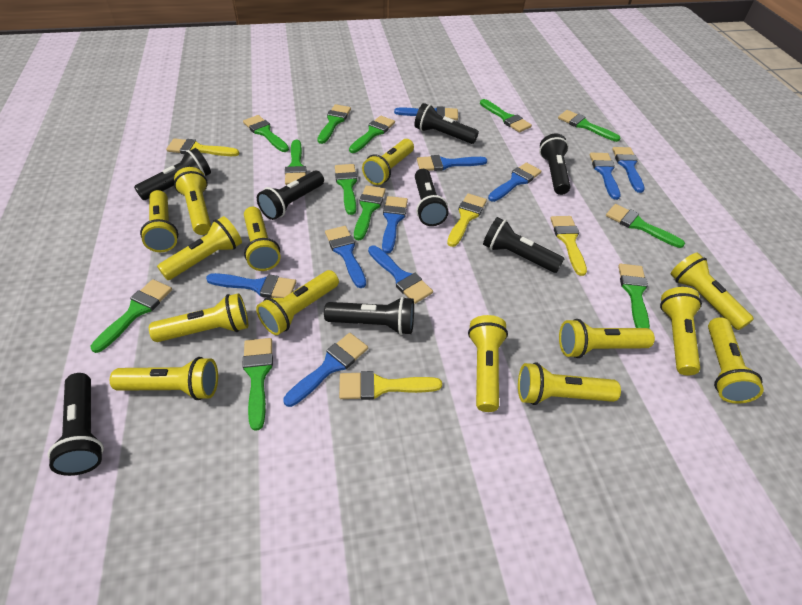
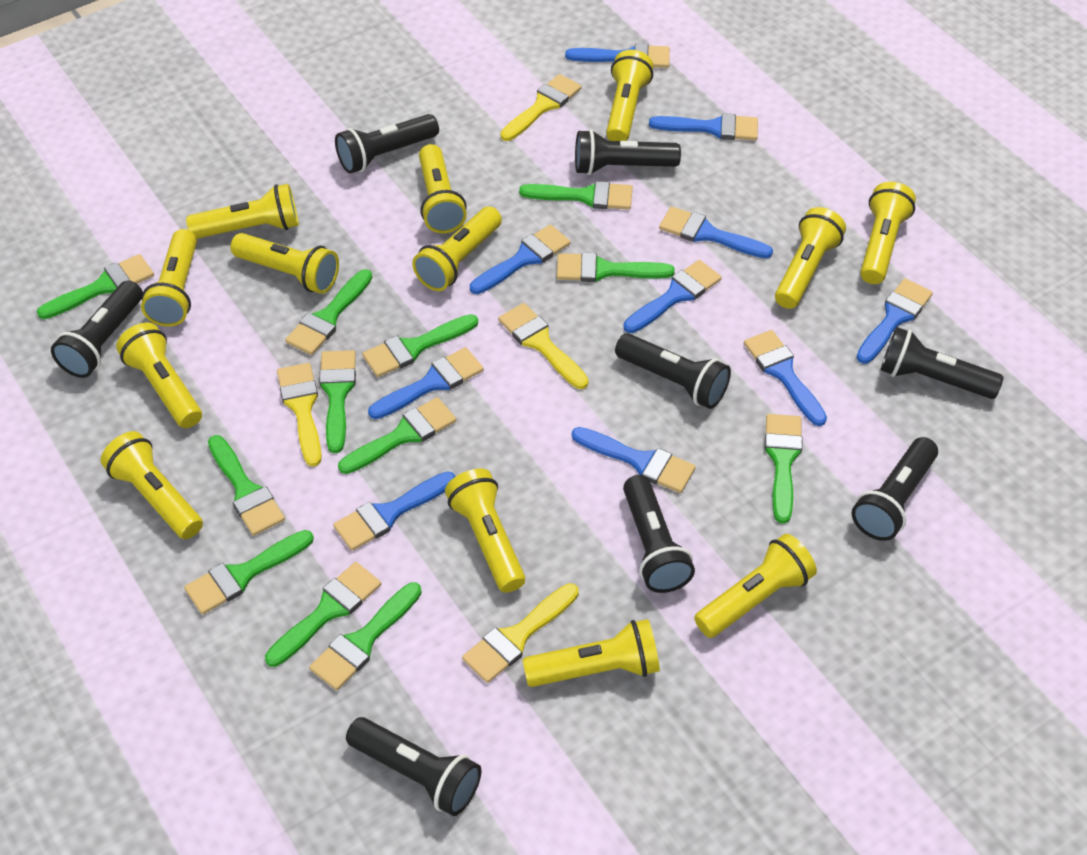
yellow flashlight: 14 -> 13

